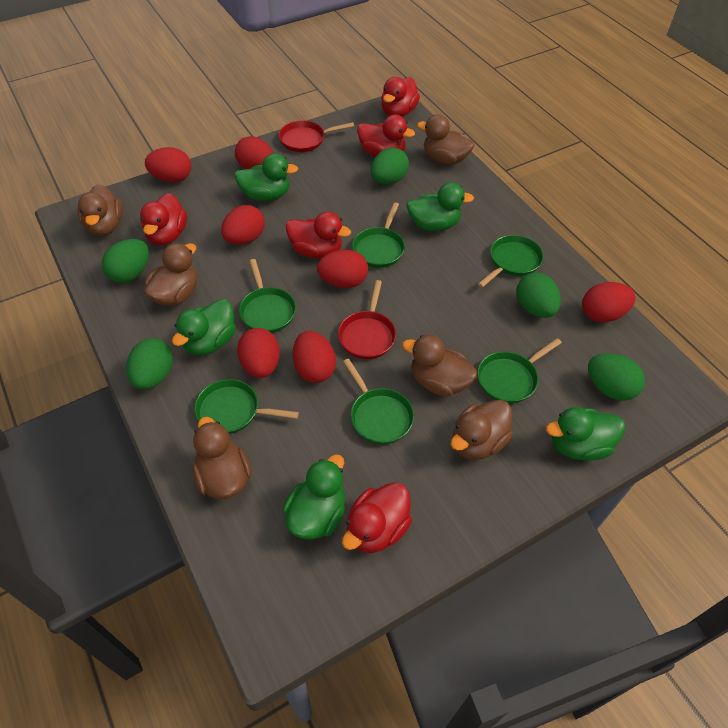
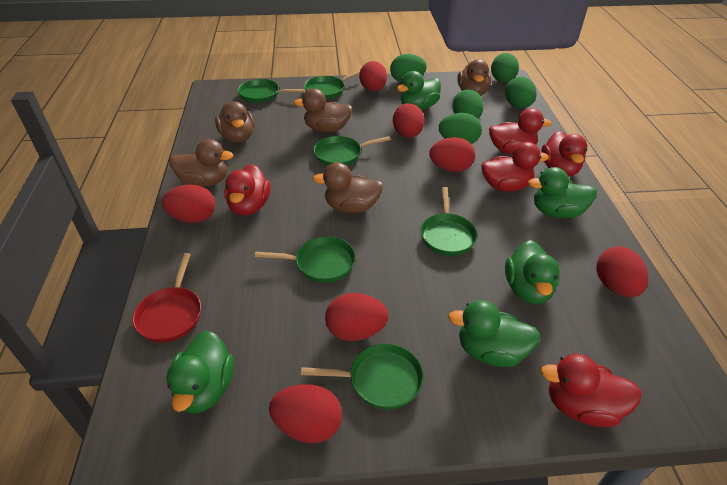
brown duck: 6 -> 5
red pan: 2 -> 1

